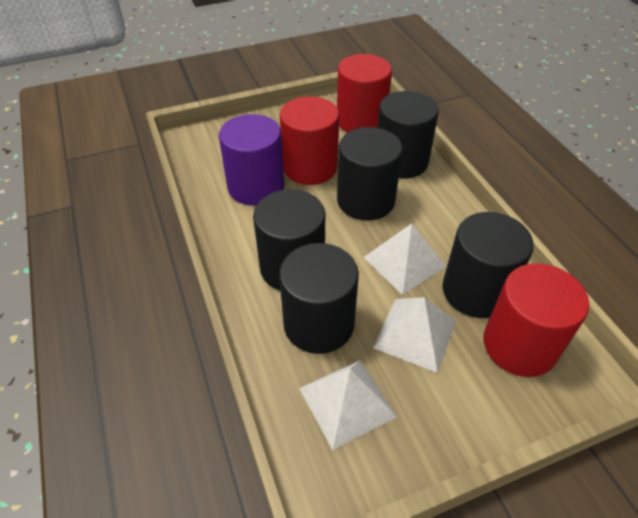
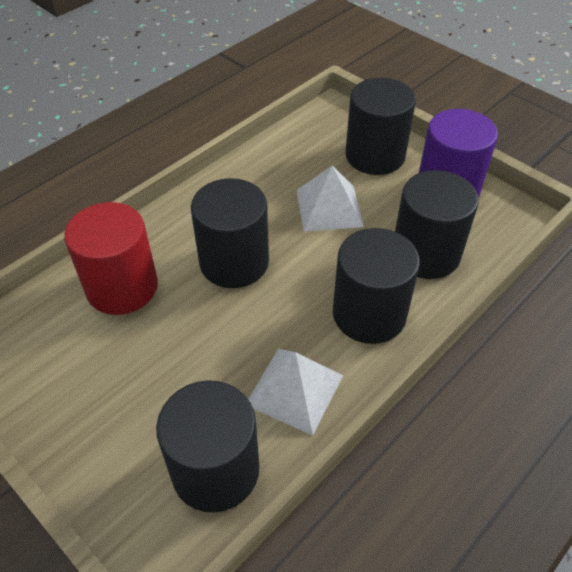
red cylinder: 3 -> 1
white pyramid: 3 -> 2

